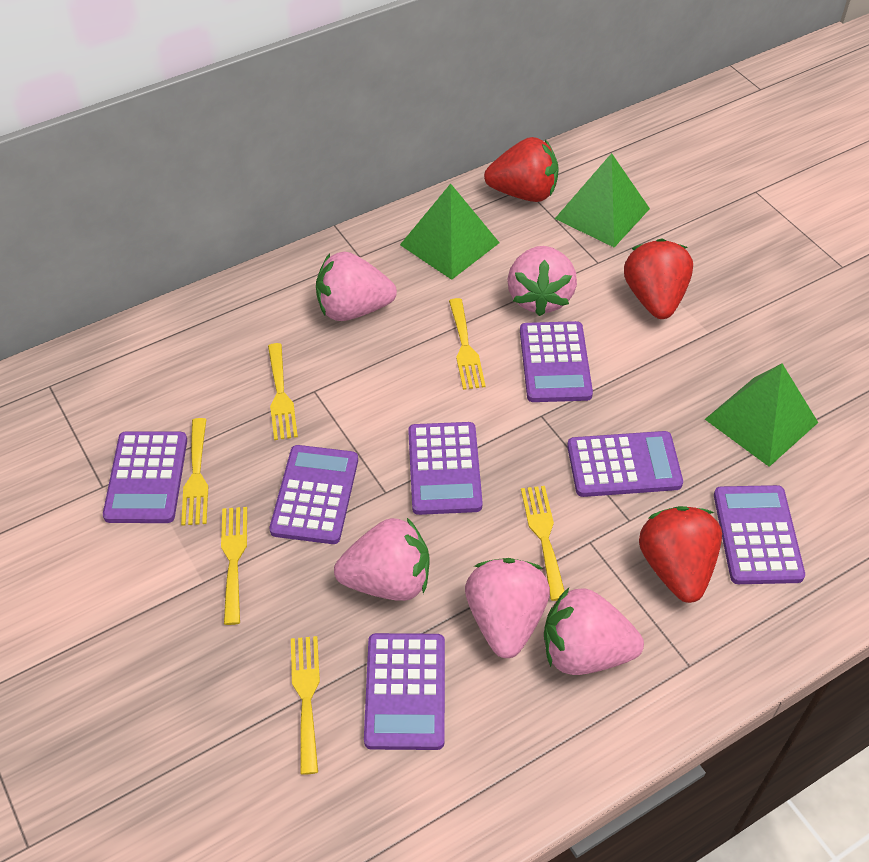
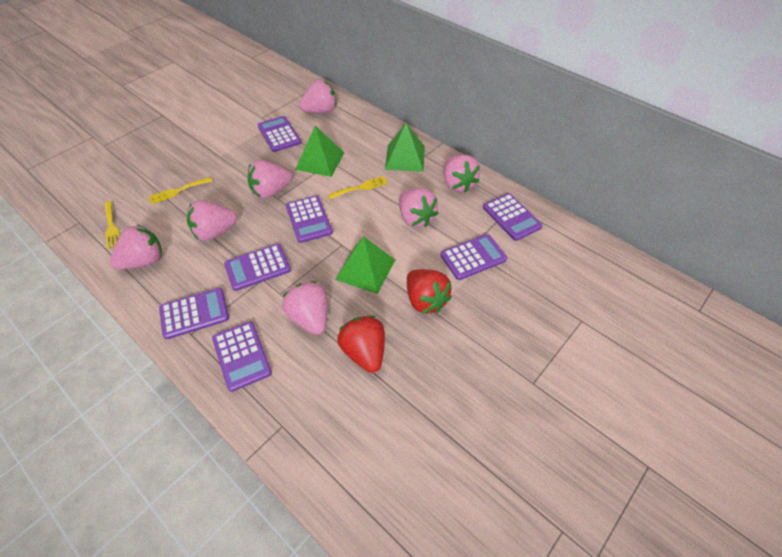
pink strawberry: 5 -> 7
red strawberry: 3 -> 2
yellow fork: 6 -> 3

